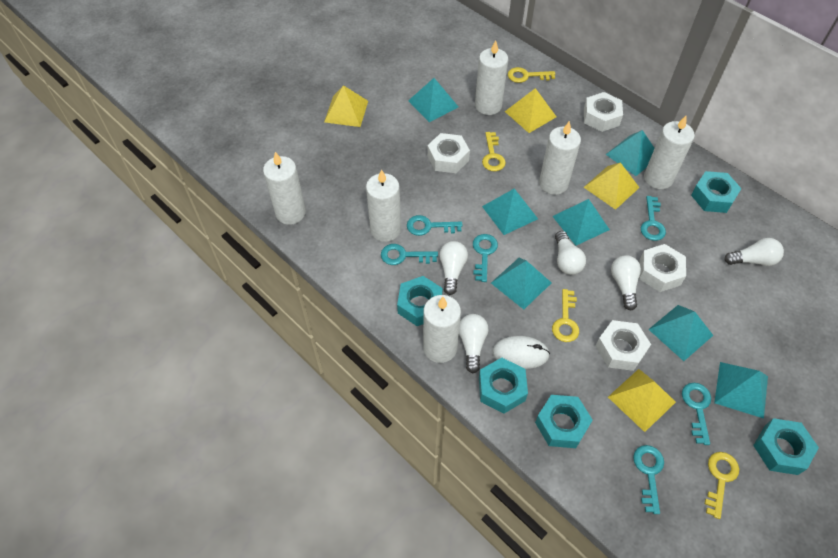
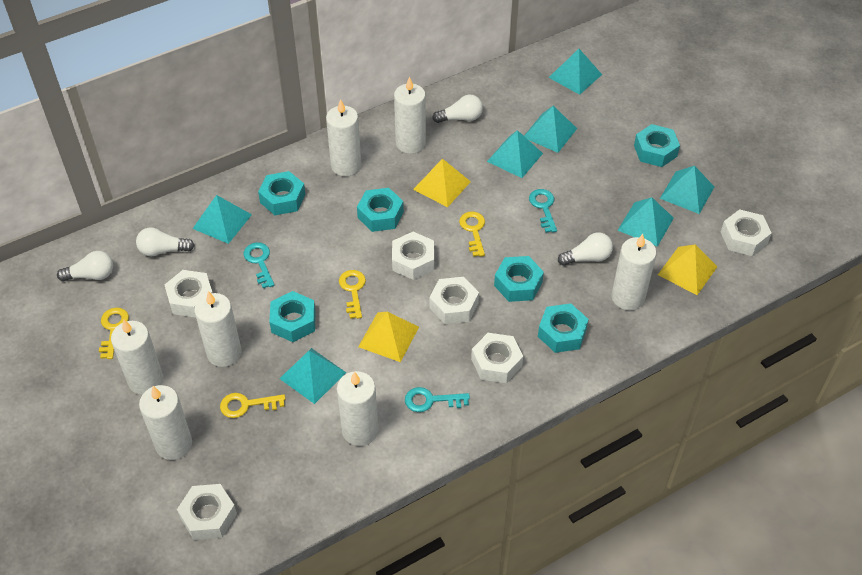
turquoise key: 6 -> 3
turquoise nut: 5 -> 6
white candle: 6 -> 7
white light bulb: 5 -> 4
white mouse: 1 -> 0
white nut: 4 -> 6
yellow pyramid: 4 -> 3

